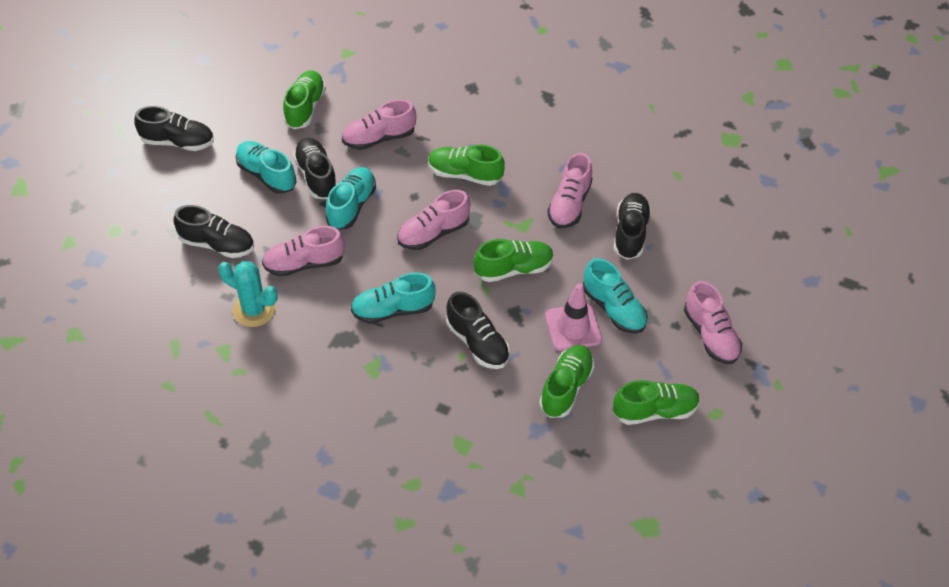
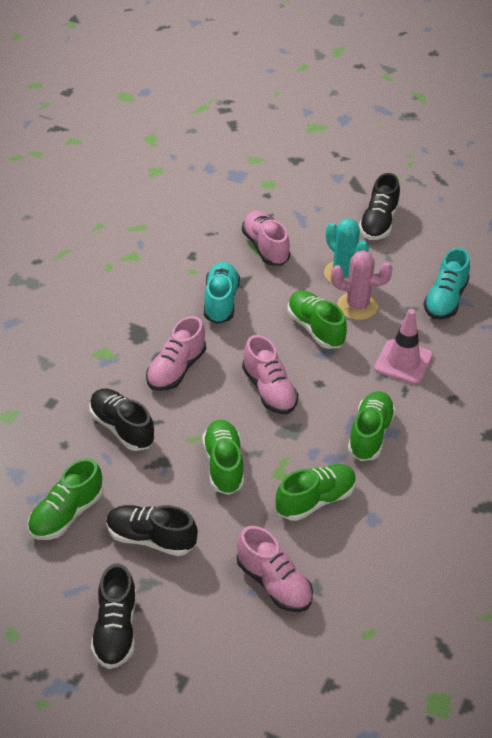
black shoe: 5 -> 4
pink cactus: 0 -> 1
pink shoe: 5 -> 4
turquoise shoe: 4 -> 2

